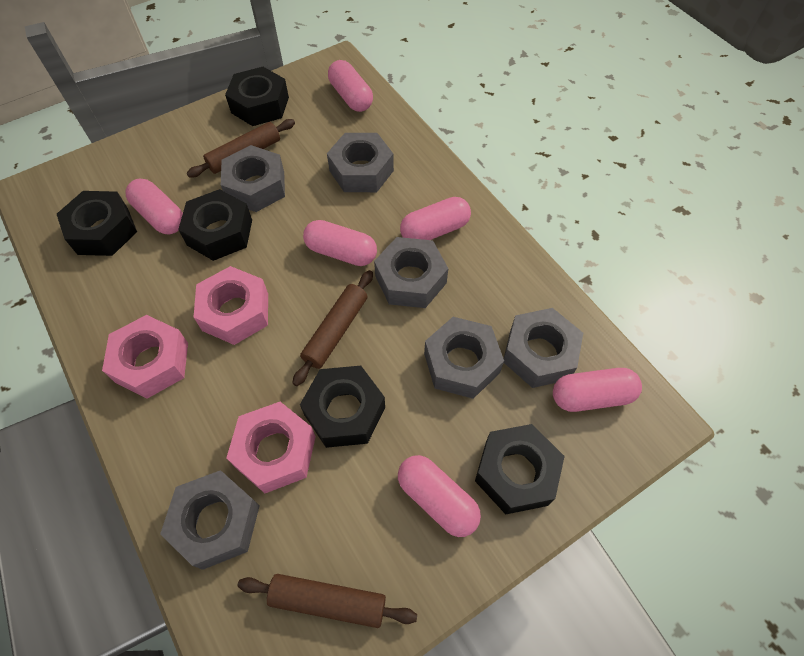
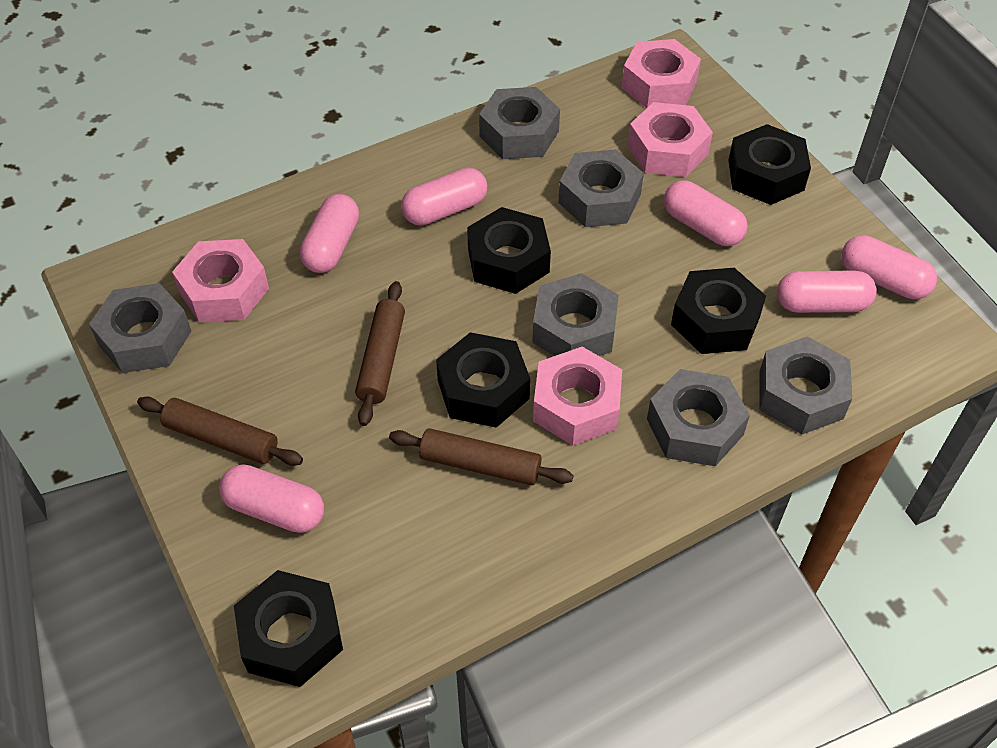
pink nut: 3 -> 4

